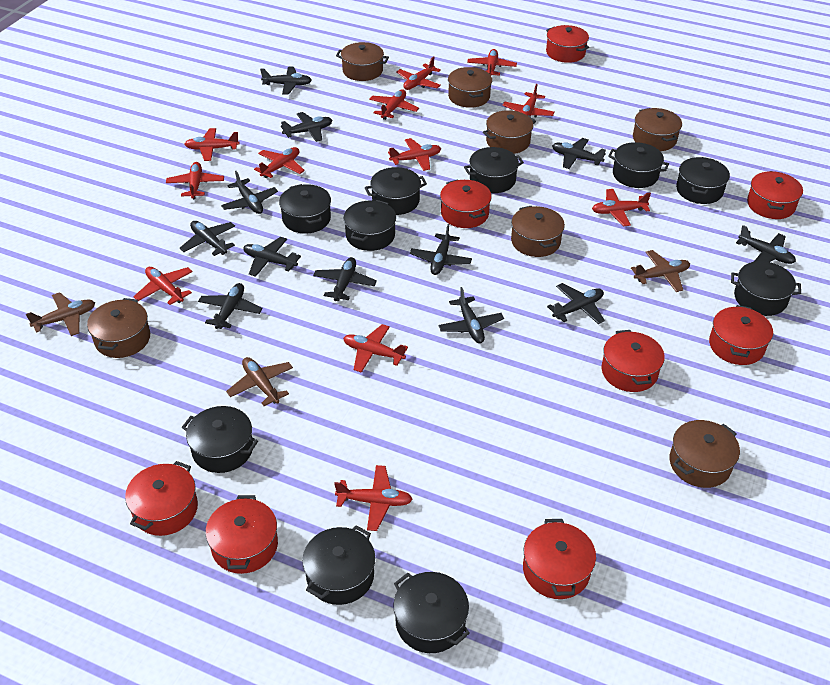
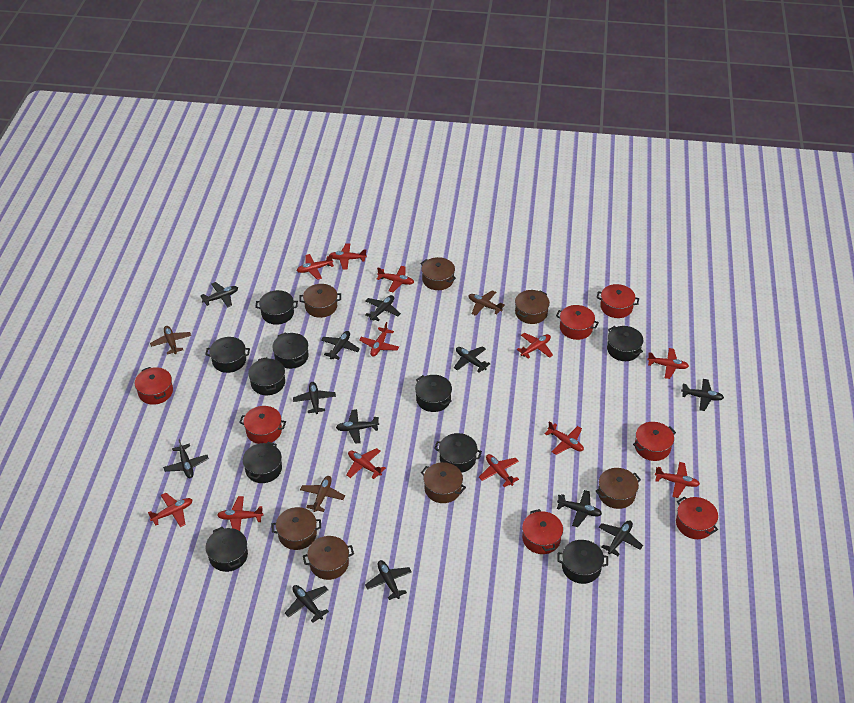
red pot: 8 -> 7

